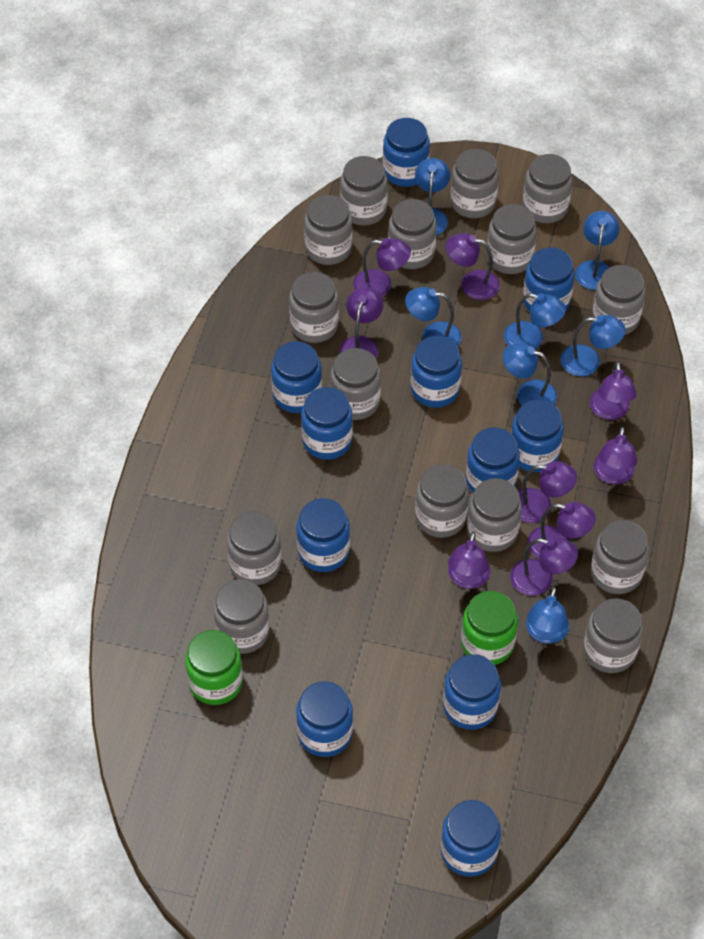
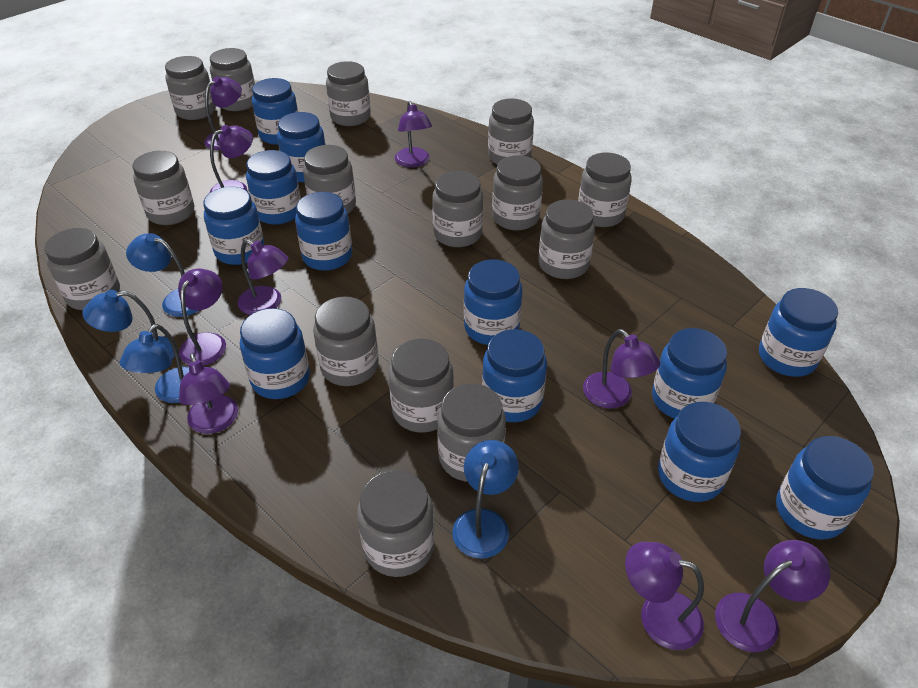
blue jar: 11 -> 12
blue lamp: 7 -> 4
green jar: 2 -> 0

